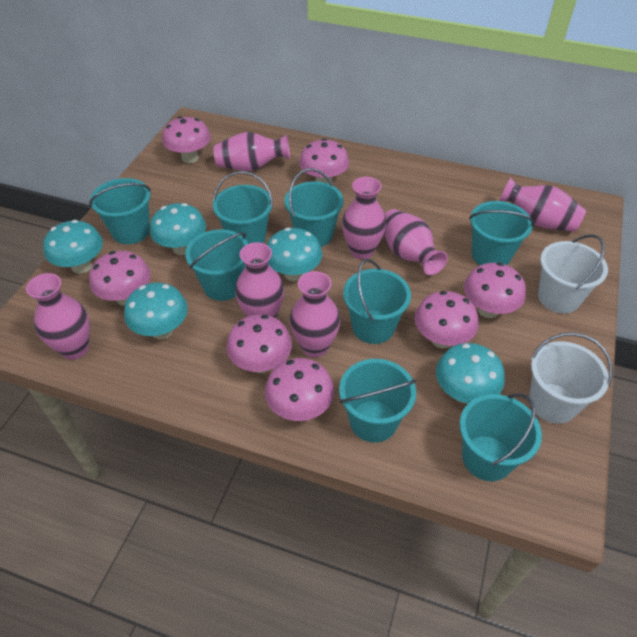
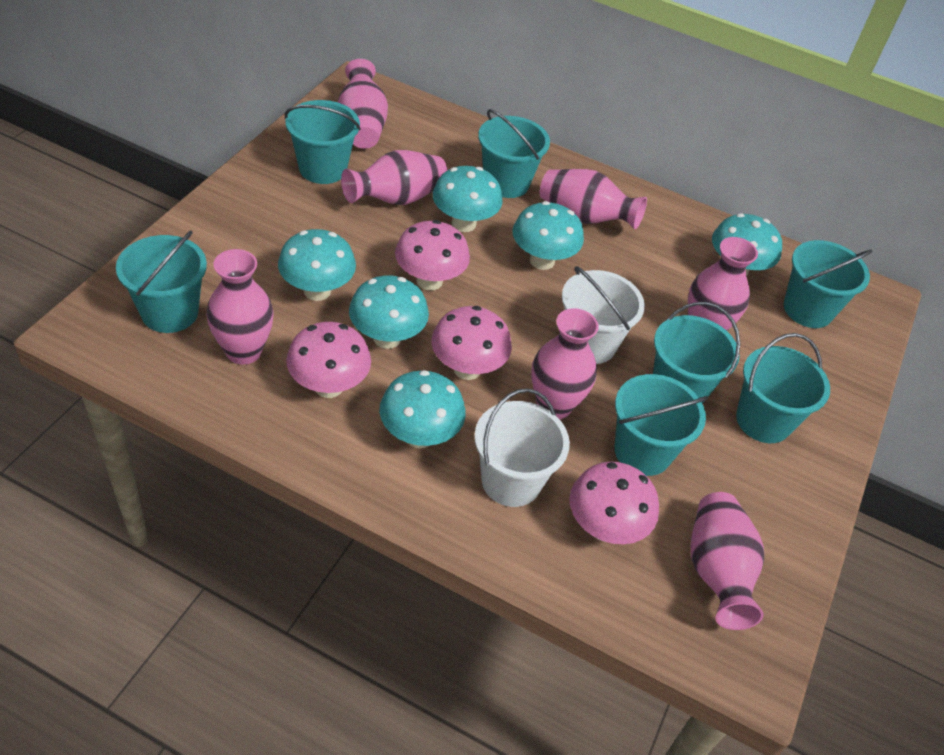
pink mushroom: 7 -> 4
turquoise bucket: 8 -> 7
turquoise mushroom: 5 -> 6

